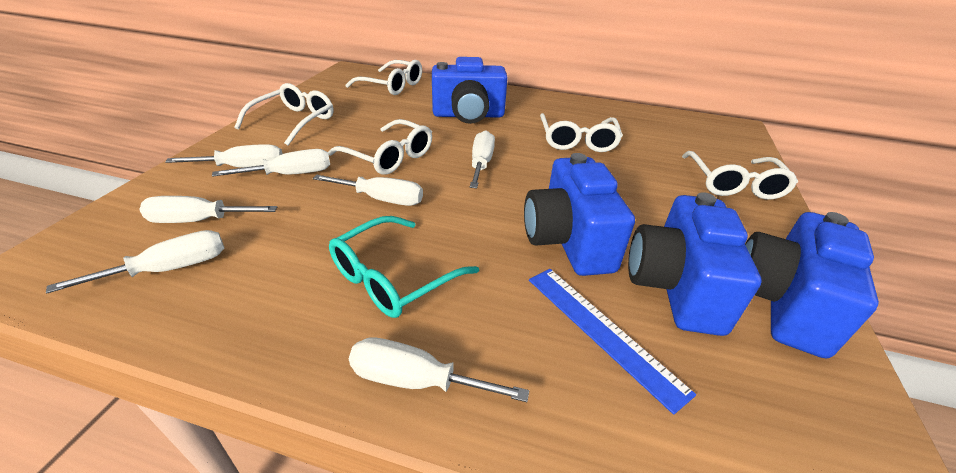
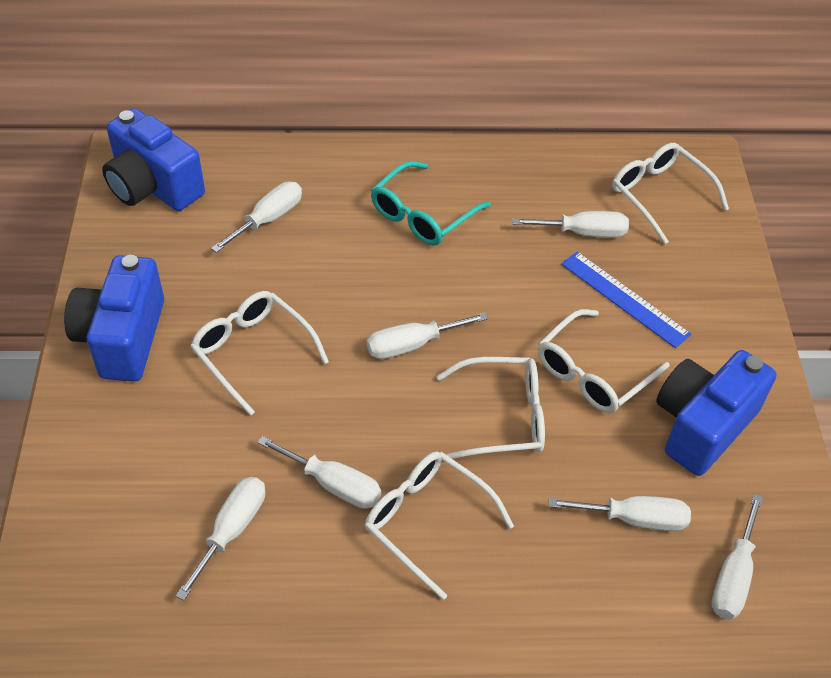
blue camera: 4 -> 3

